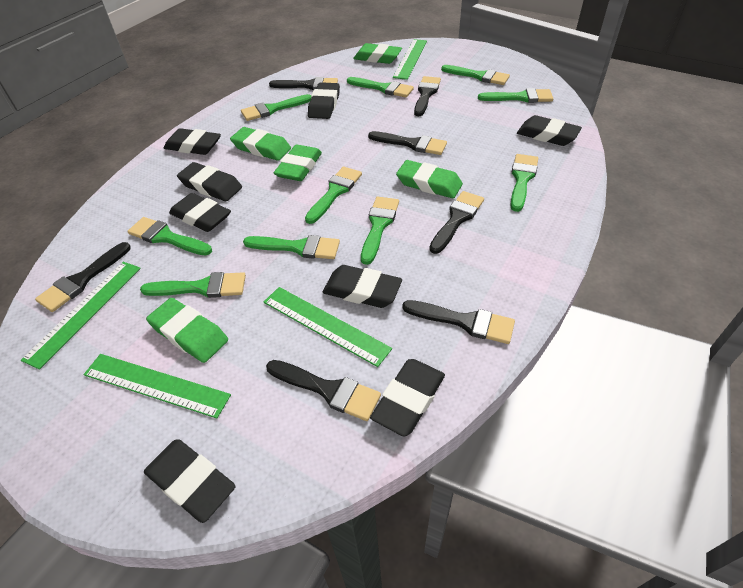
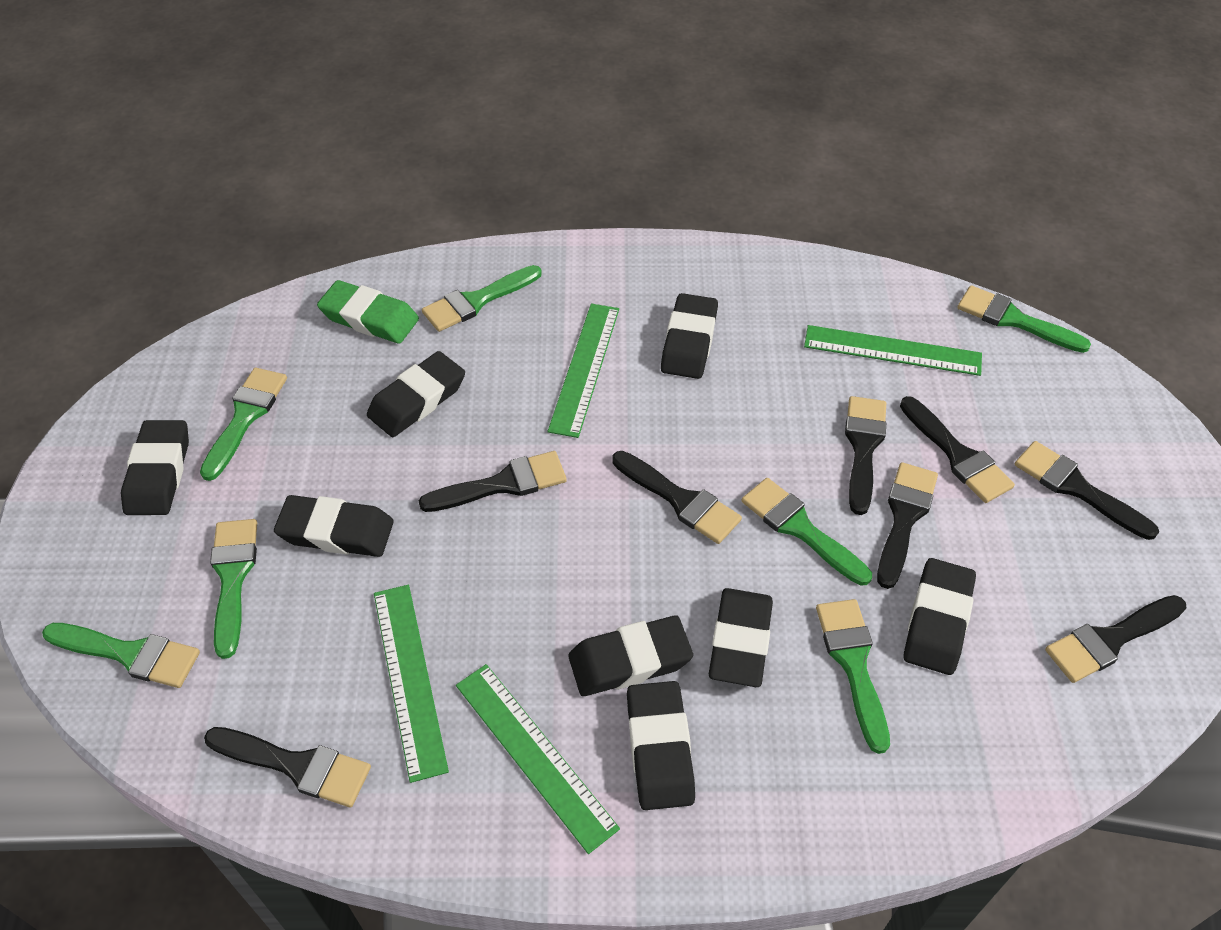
black brush: 7 -> 8
green brush: 10 -> 7
green eraser: 5 -> 1

